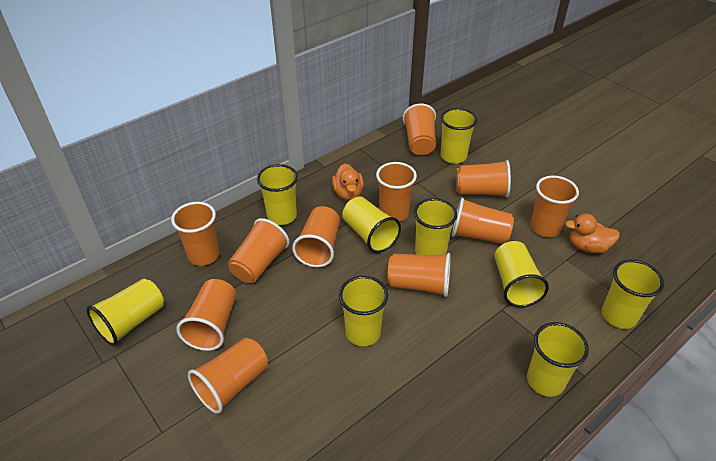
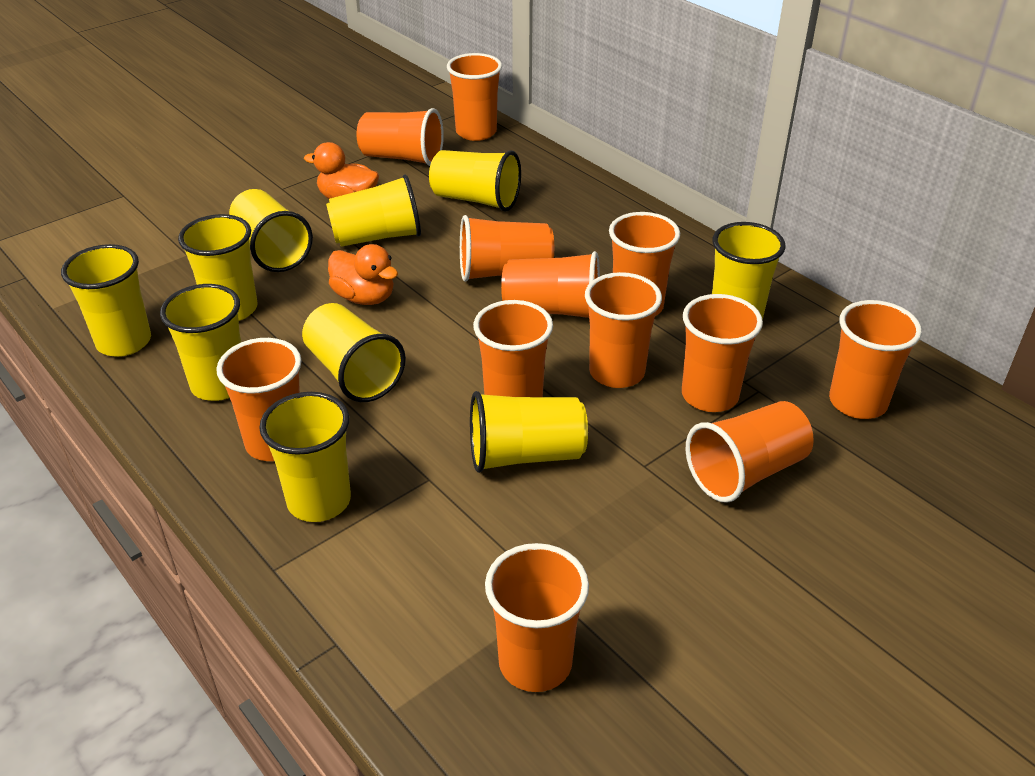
orange cup: 11 -> 12
yellow cup: 9 -> 10

